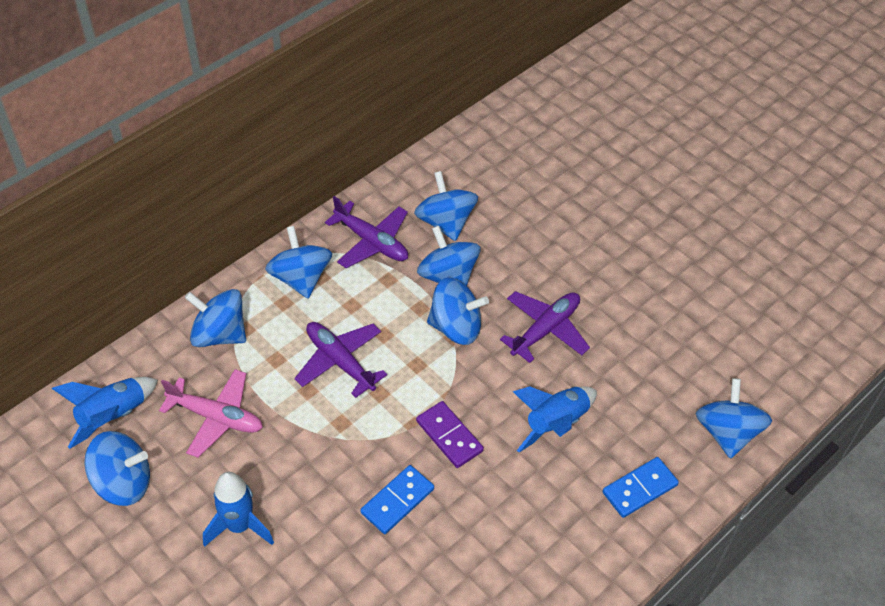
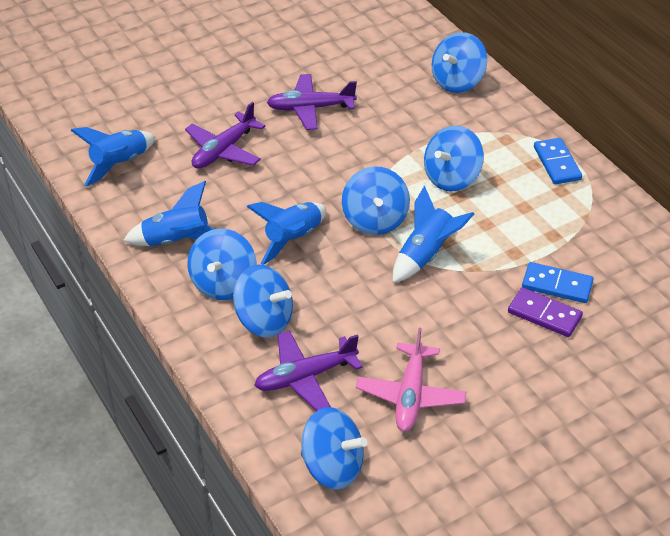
blue rocket: 3 -> 4
blue spinning top: 7 -> 6

